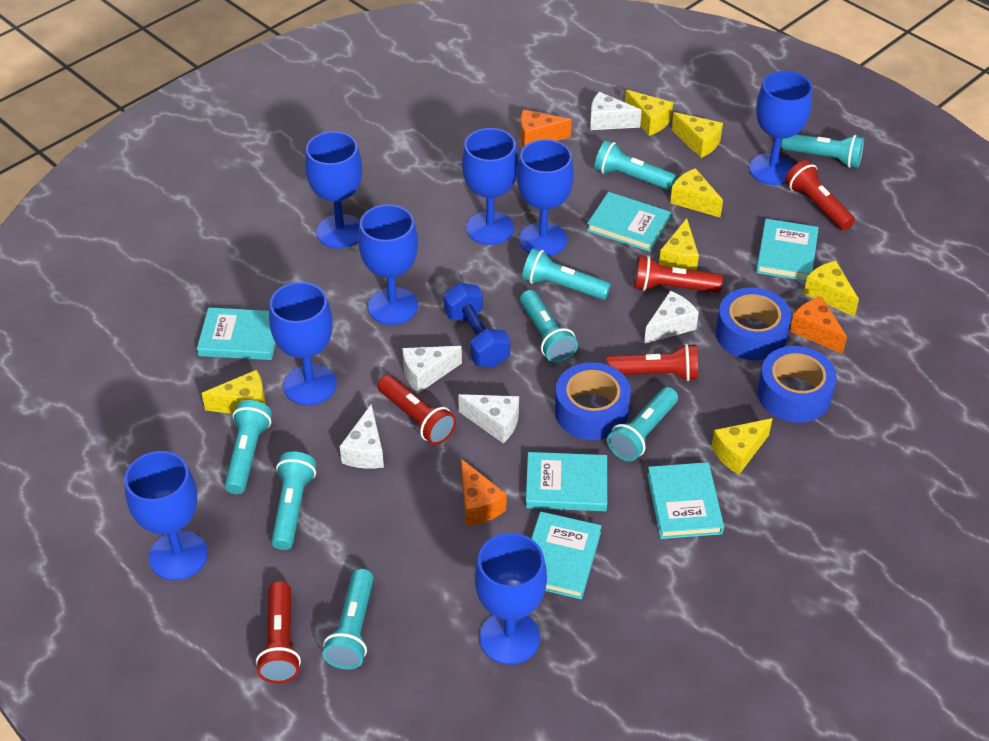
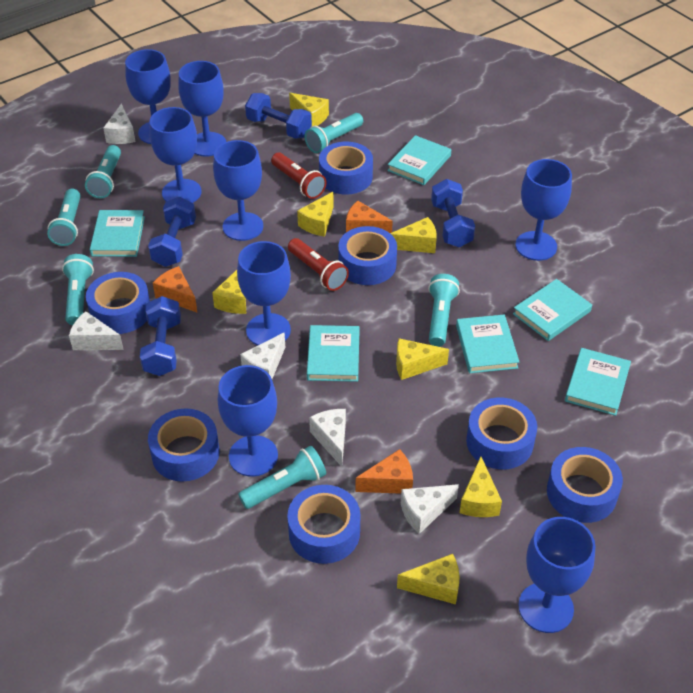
blue dumbbell: 1 -> 4
blue tape: 3 -> 7
red flashlight: 5 -> 2
turquoise flashlight: 8 -> 6

